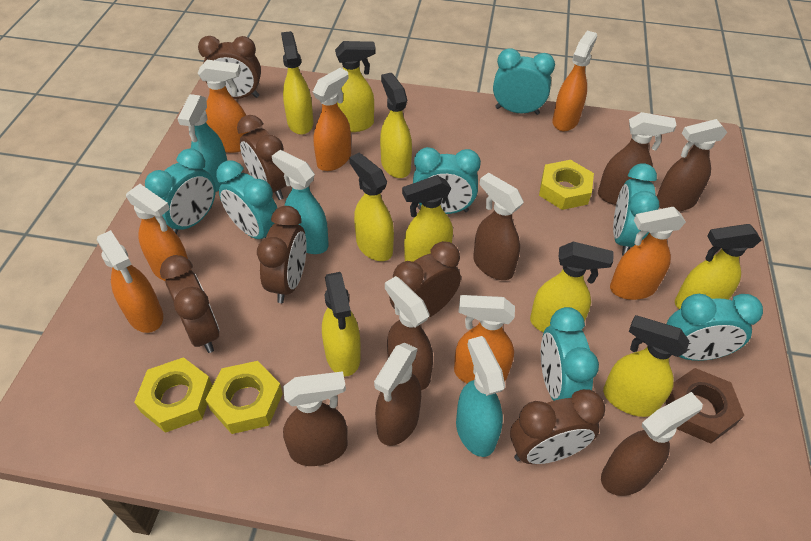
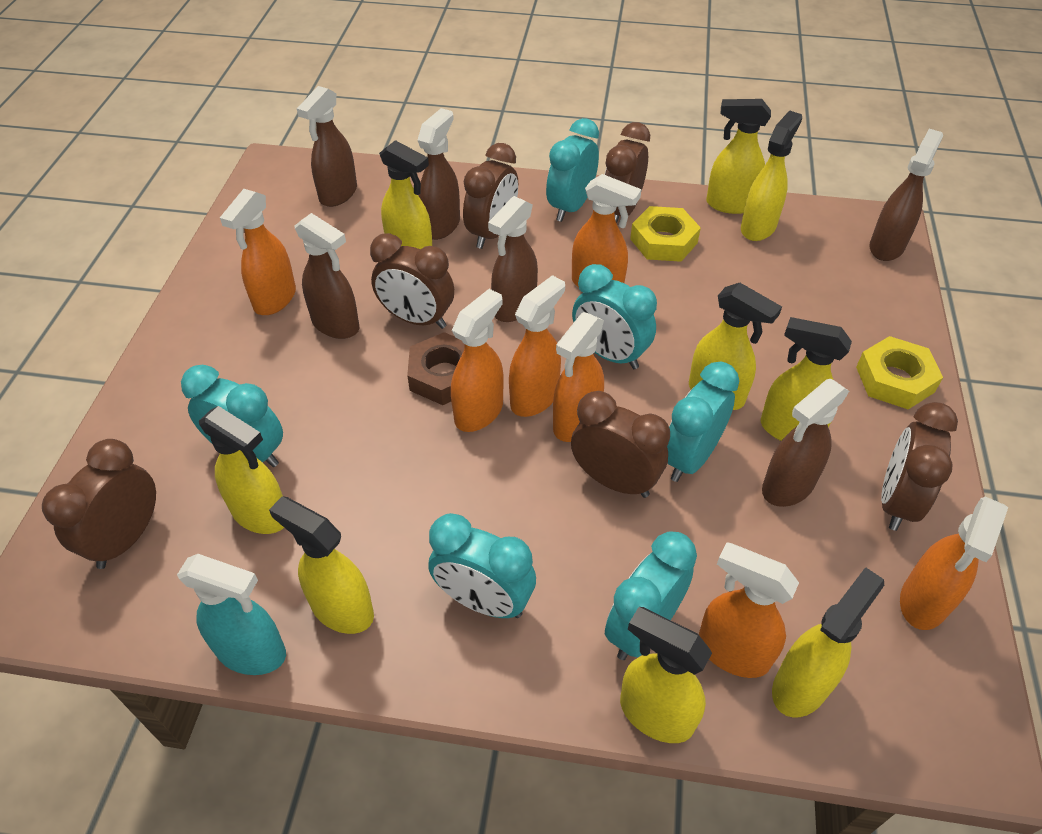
brown spray bottle: 7 -> 6
turquoise clock: 7 -> 6
turquoise spray bottle: 3 -> 1
yellow nut: 3 -> 2

